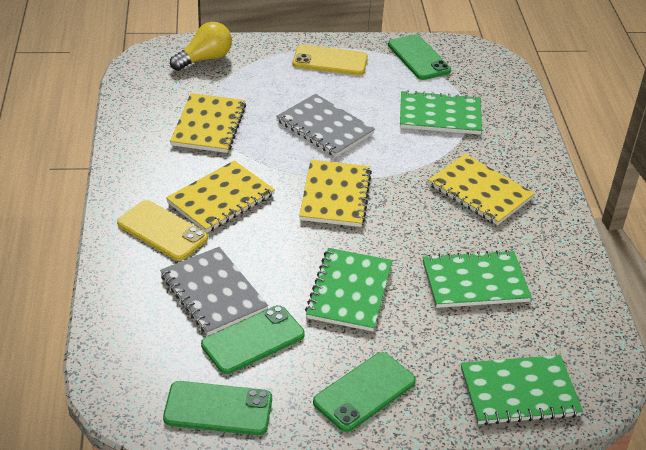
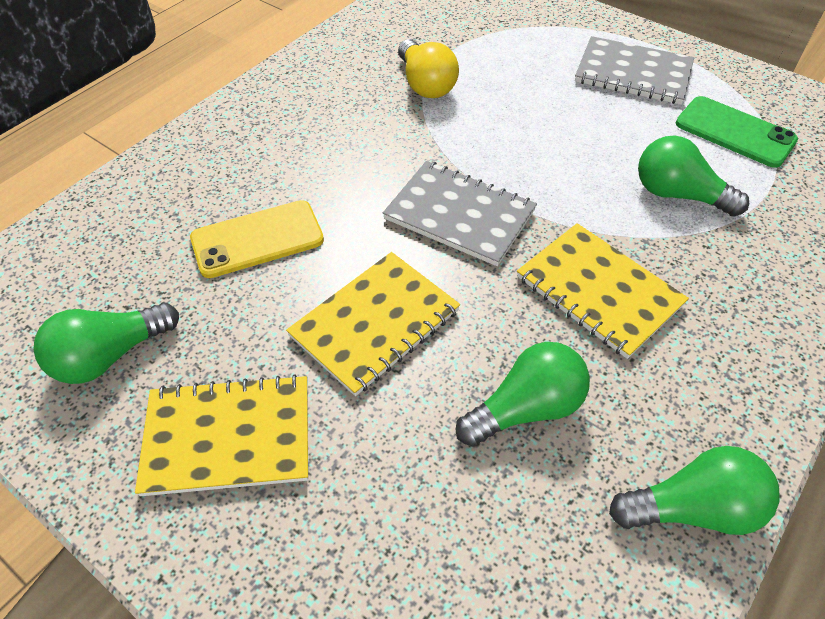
green light bulb: 0 -> 4
green notebook: 4 -> 0
green phone: 4 -> 1
yellow notebook: 4 -> 3
yellow phone: 2 -> 1

